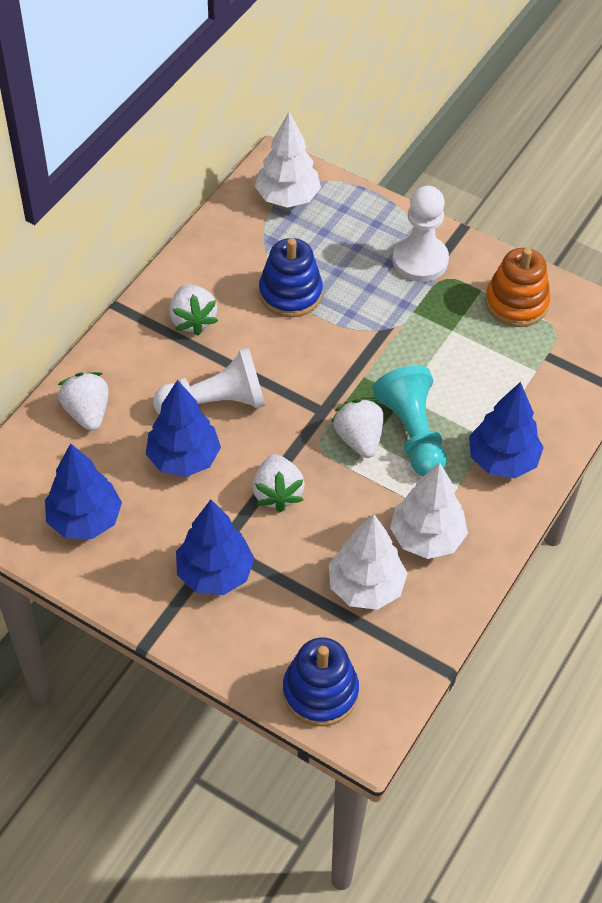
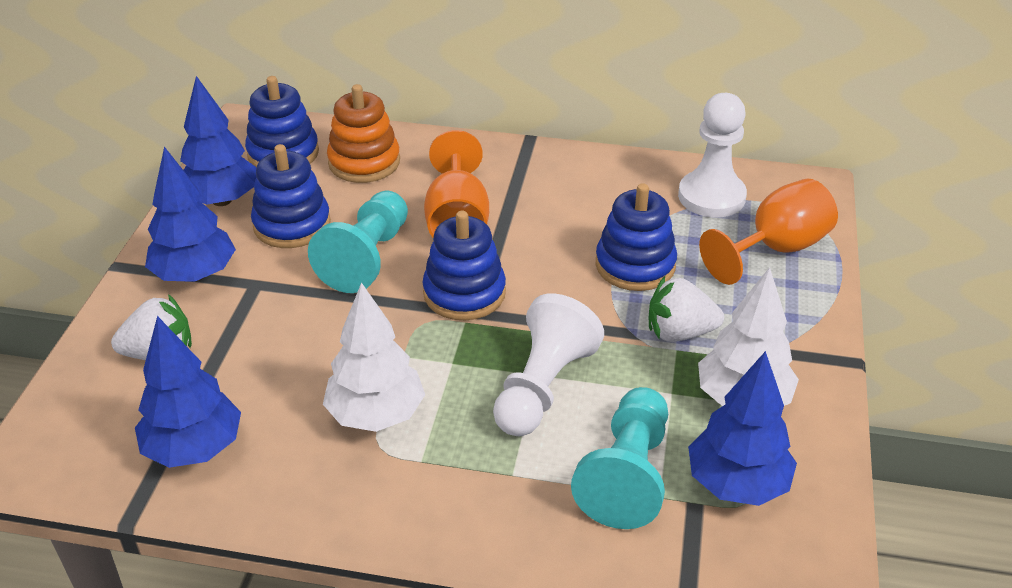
blue stacking toy: 2 -> 4
orange goblet: 0 -> 2
turquoise pawn: 1 -> 2
white strawberry: 4 -> 2
white tree: 3 -> 2

